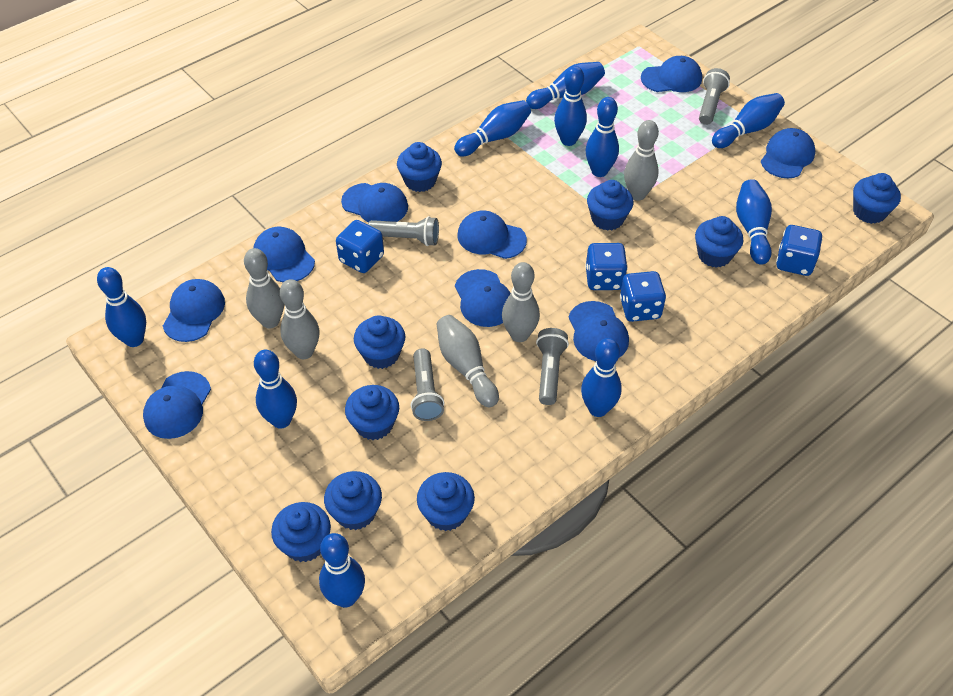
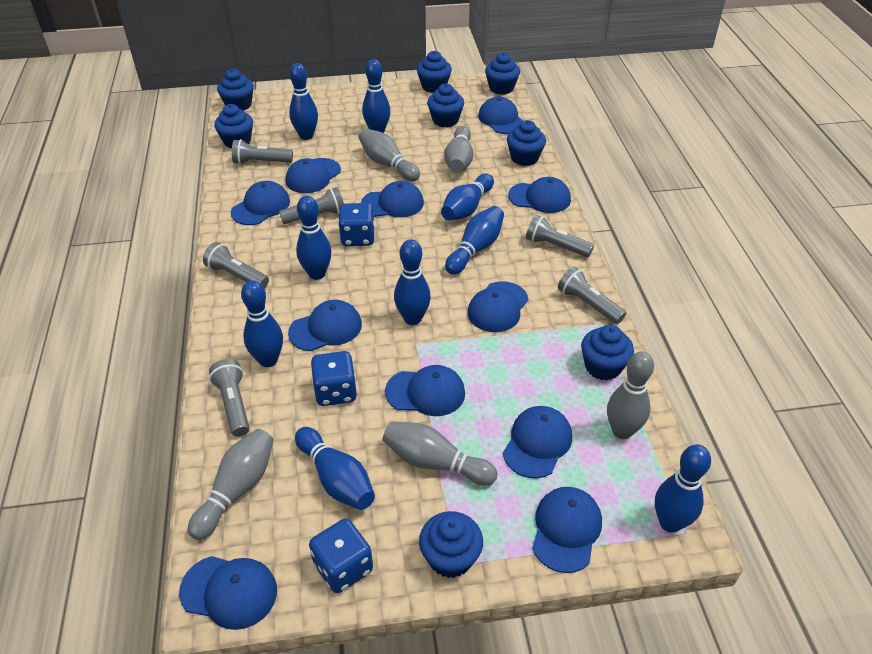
blue bowling pin: 10 -> 9
blue cap: 9 -> 11
blue cupcake: 9 -> 8
blue dice: 4 -> 3
grey flashlight: 4 -> 6

